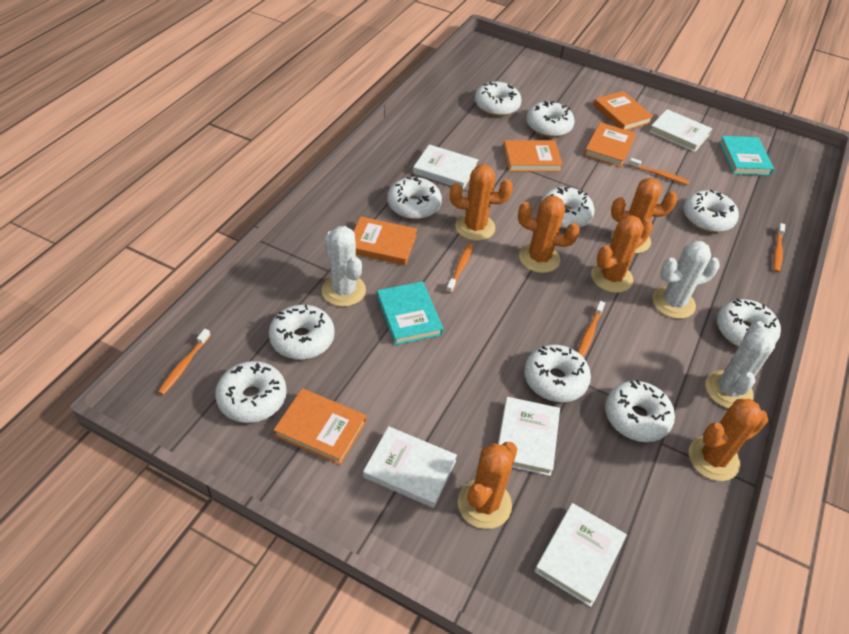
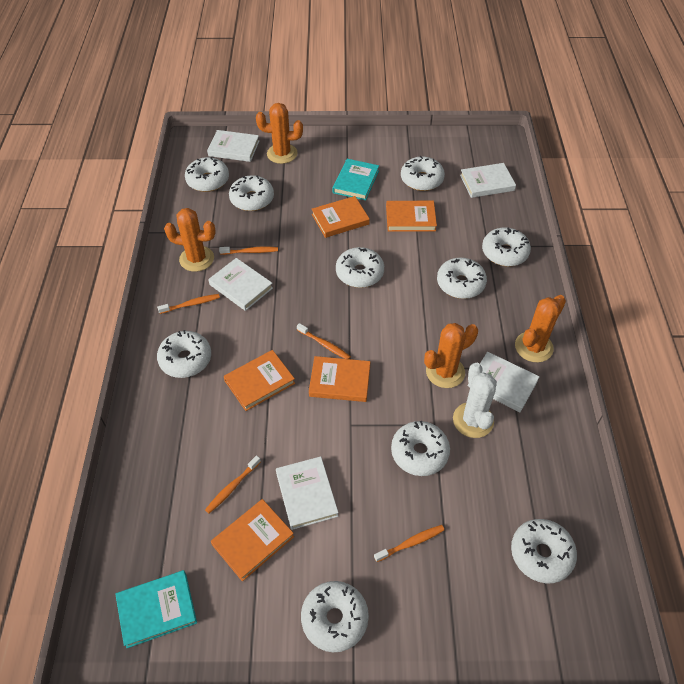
orange cactus: 6 -> 4
white cactus: 3 -> 1

